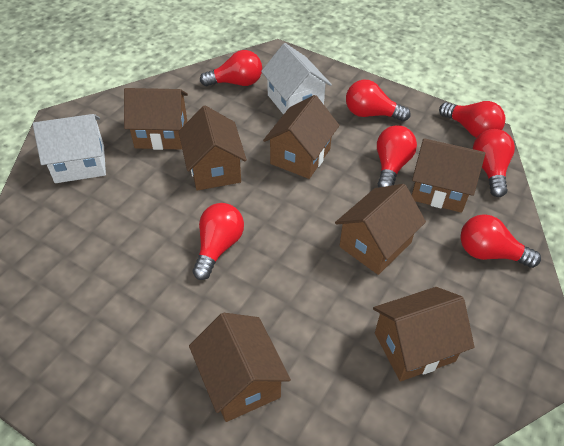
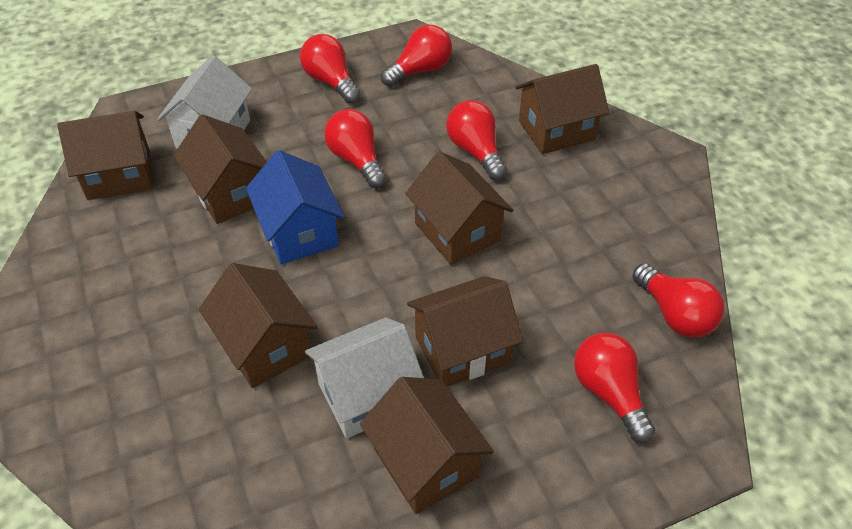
blue house: 0 -> 1
red light bulb: 7 -> 6

